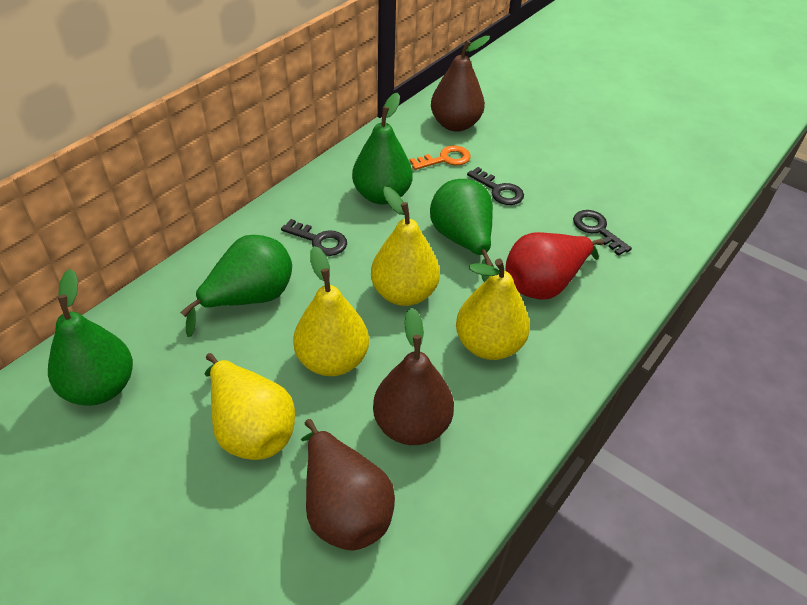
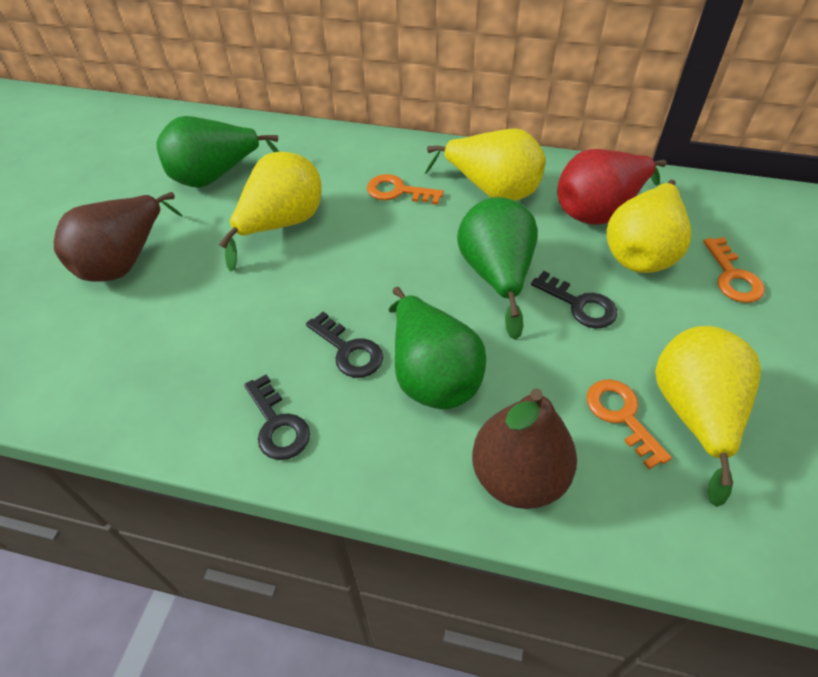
brown pear: 3 -> 2
green pear: 4 -> 3
orange key: 1 -> 3

